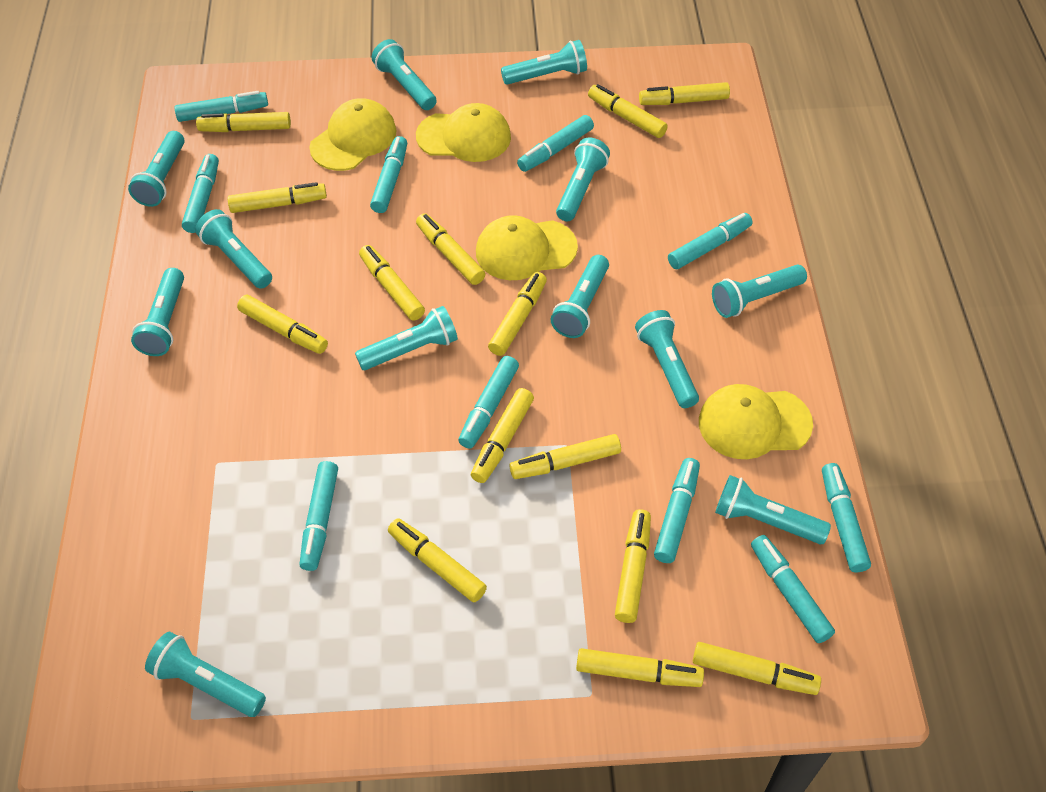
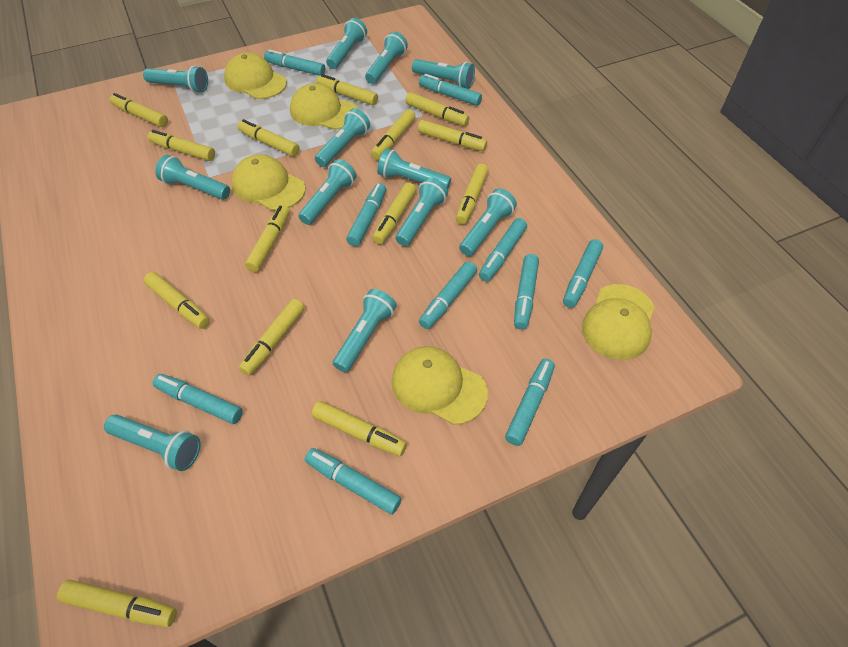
yellow cap: 4 -> 5

